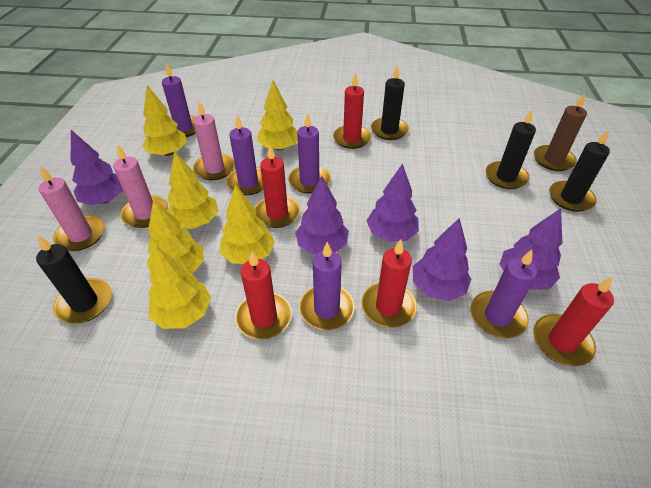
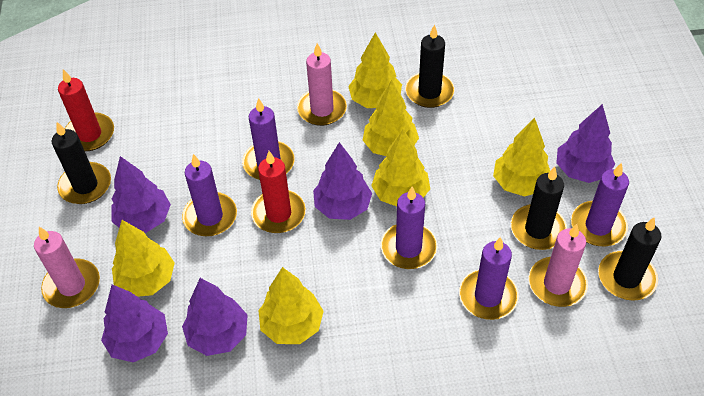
brown candle: 1 -> 0
red candle: 5 -> 2

